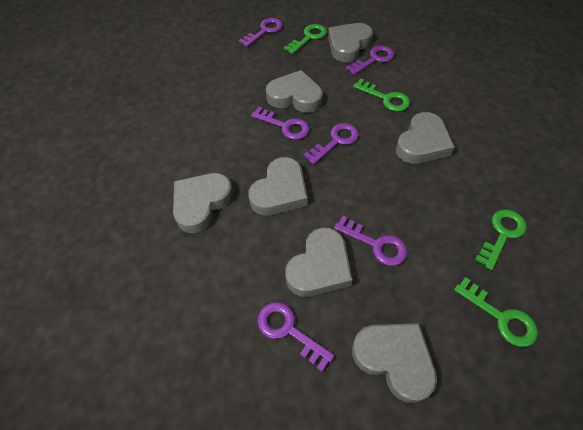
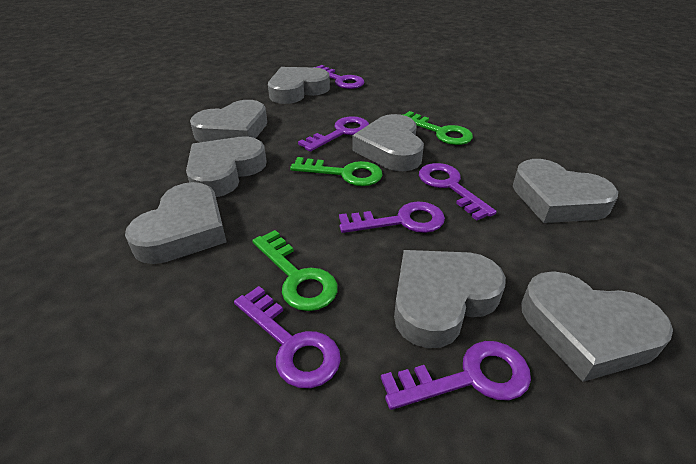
green key: 4 -> 3
grey heart: 7 -> 8

